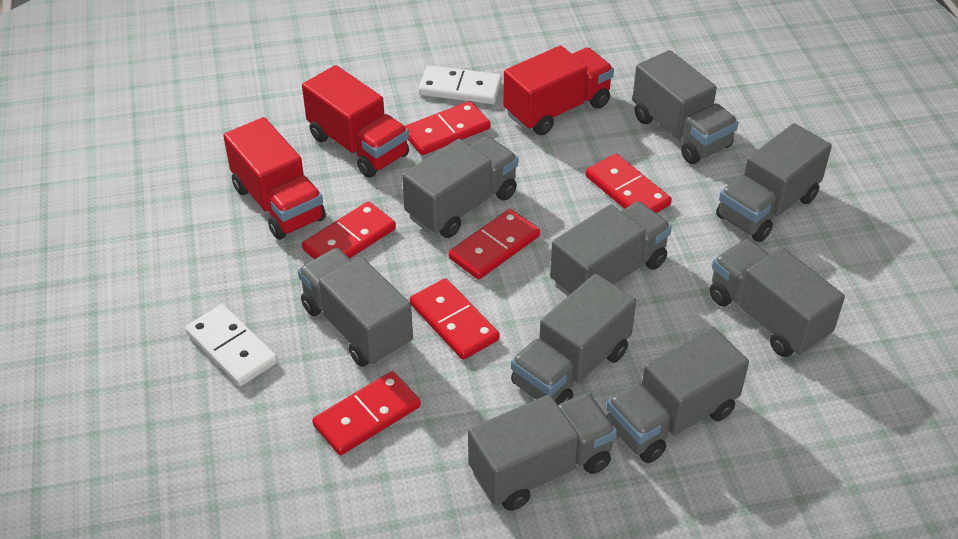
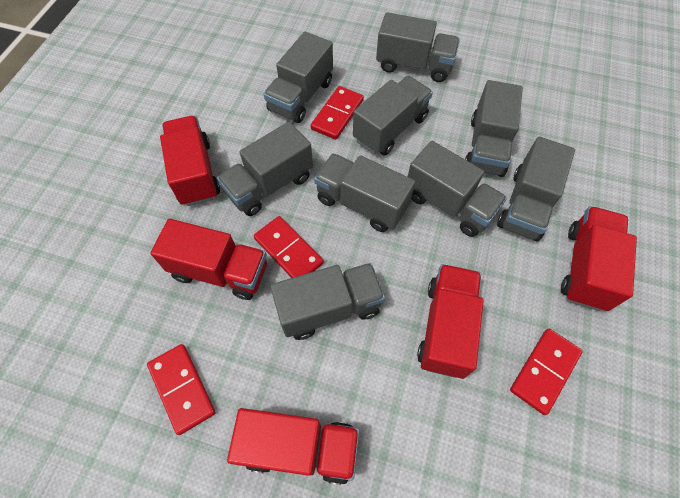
red domino: 6 -> 4
red truck: 3 -> 5
white domino: 2 -> 0

